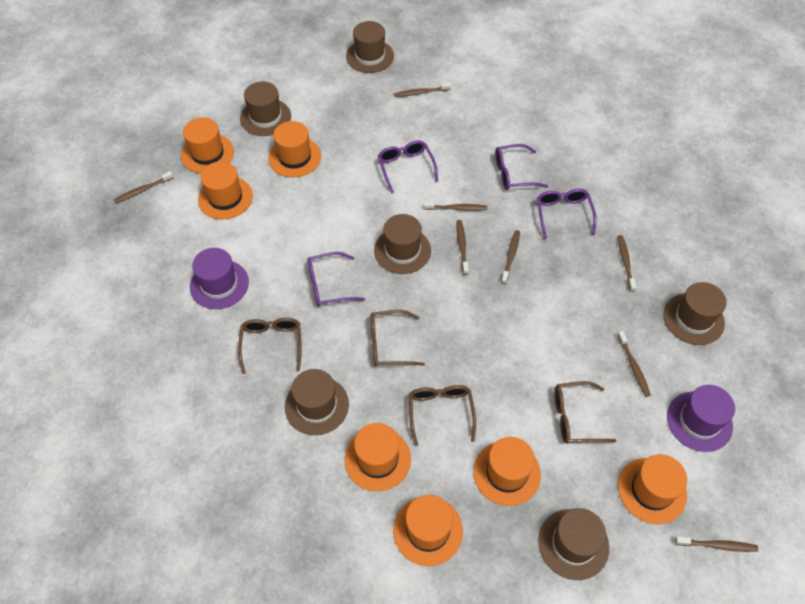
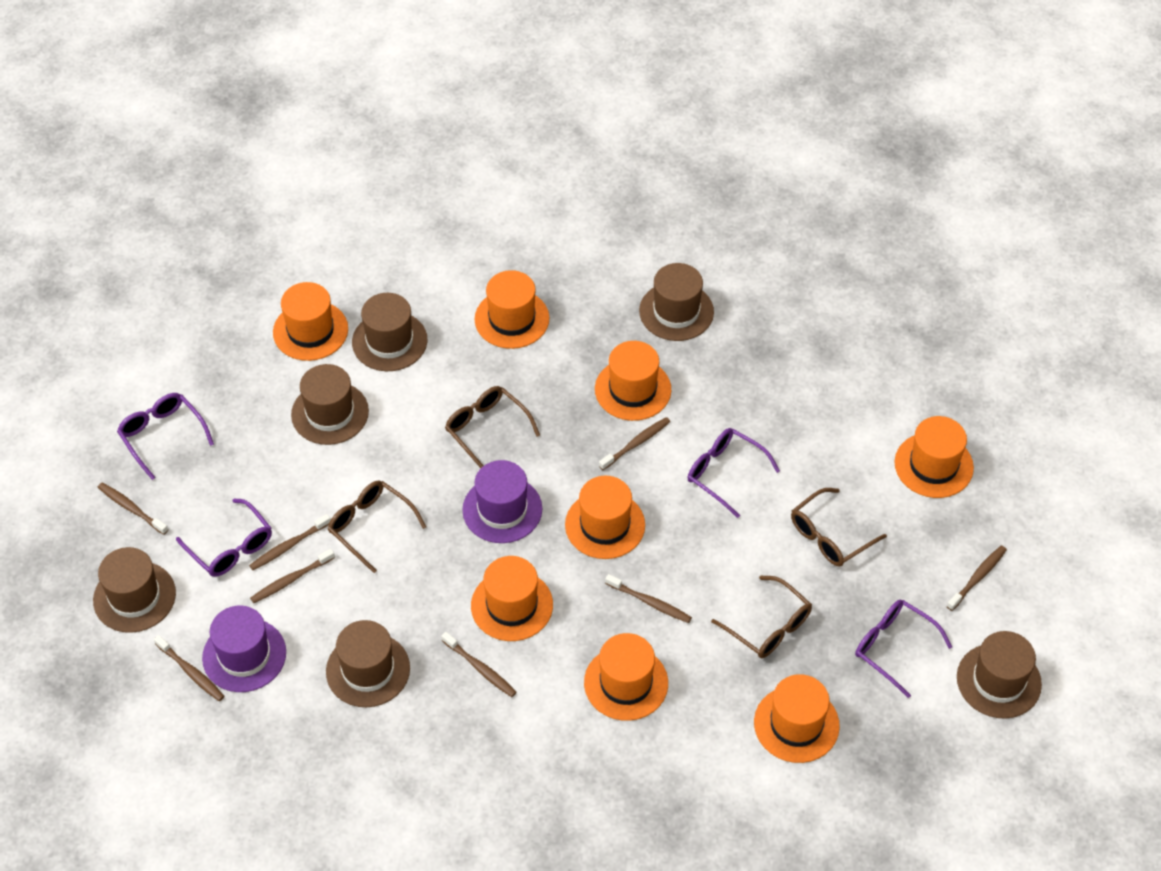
orange hat: 7 -> 8

